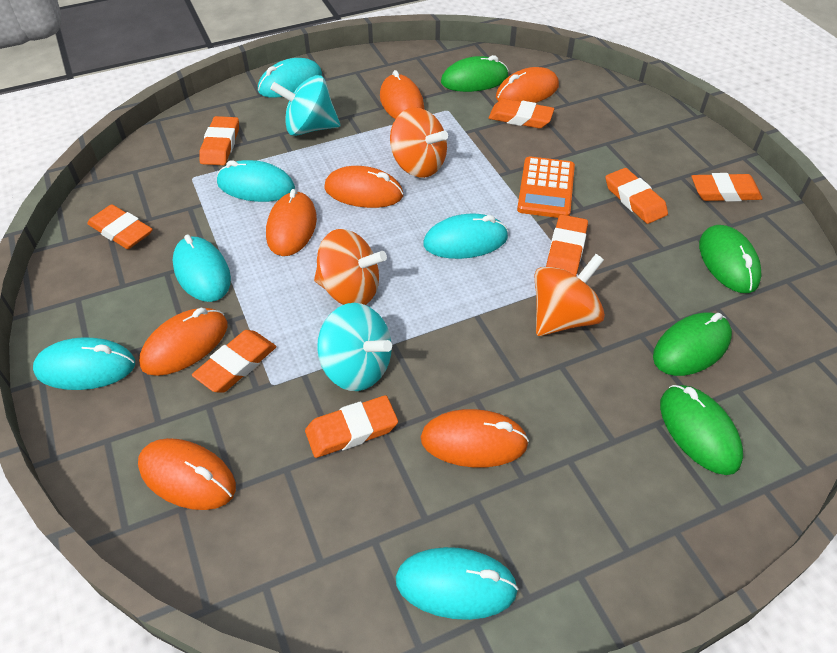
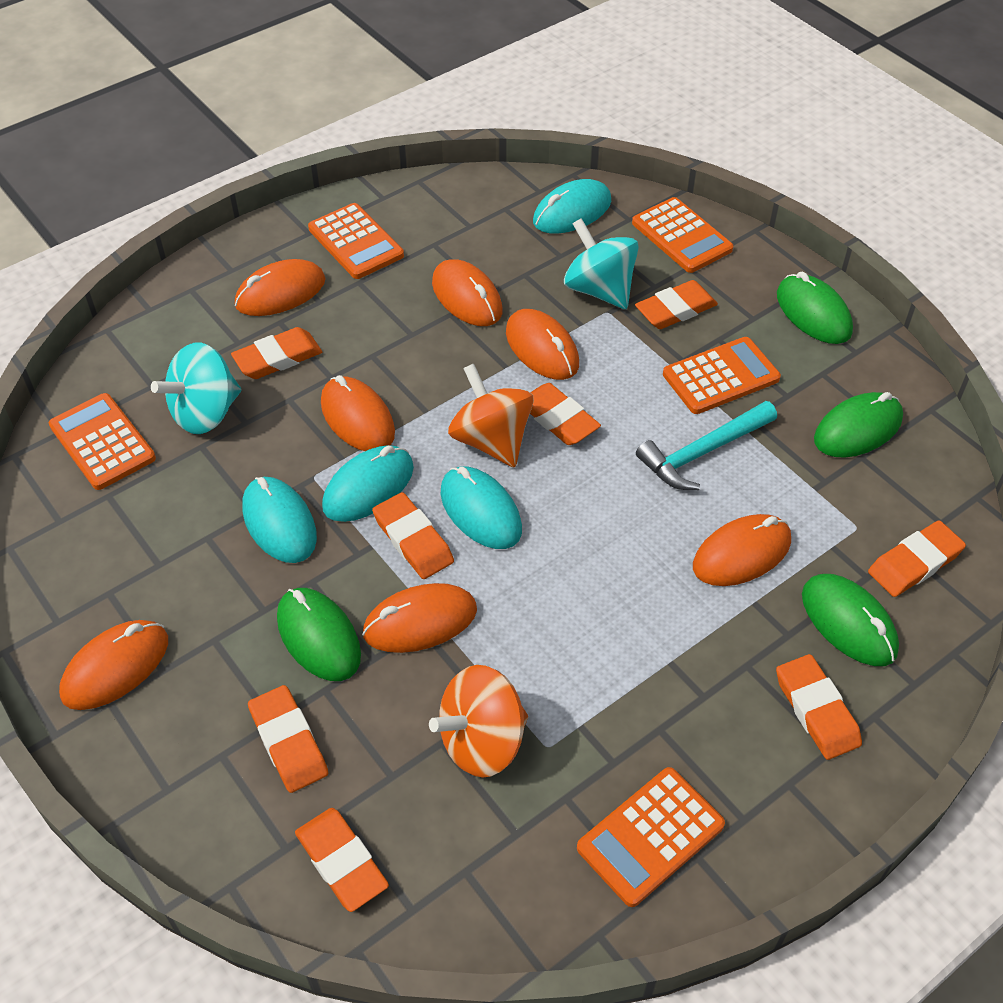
orange calculator: 1 -> 5
orange spinning top: 3 -> 2
turquoise hammer: 0 -> 1
turquoise mouse: 6 -> 4

